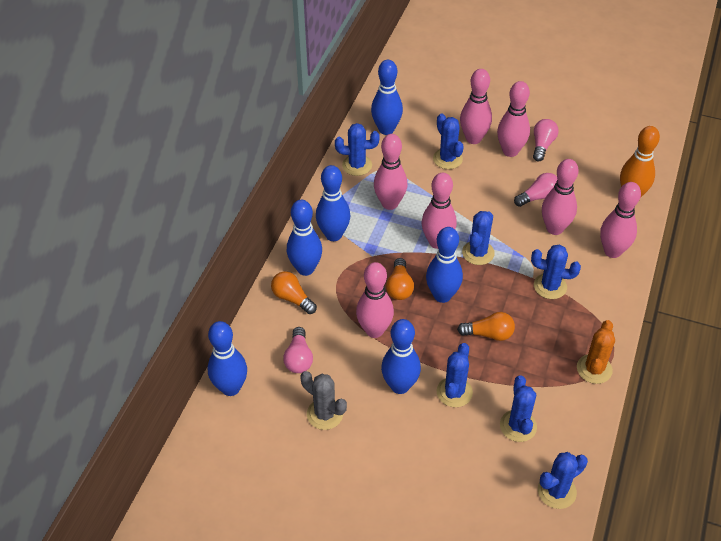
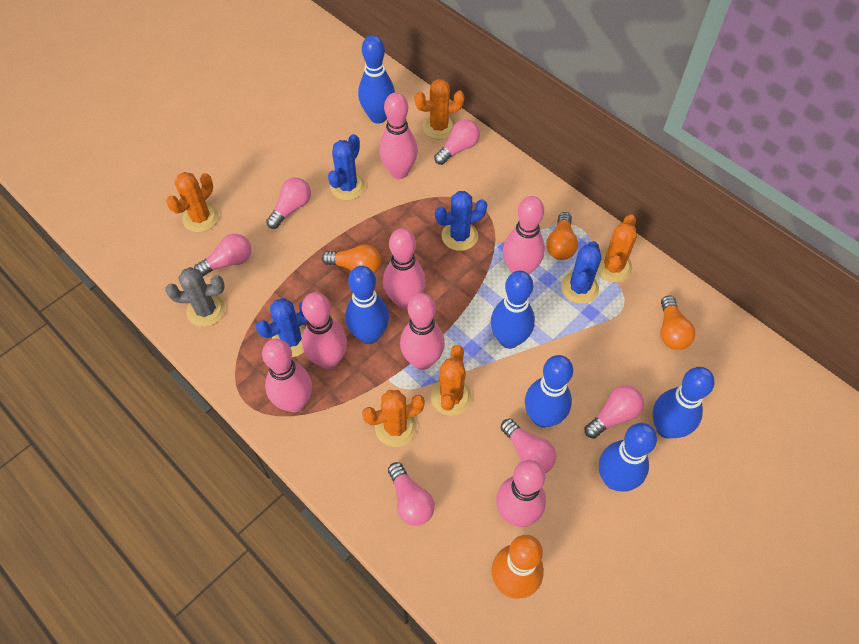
blue cactus: 7 -> 4
orange cactus: 1 -> 5
pink light bulb: 3 -> 6

